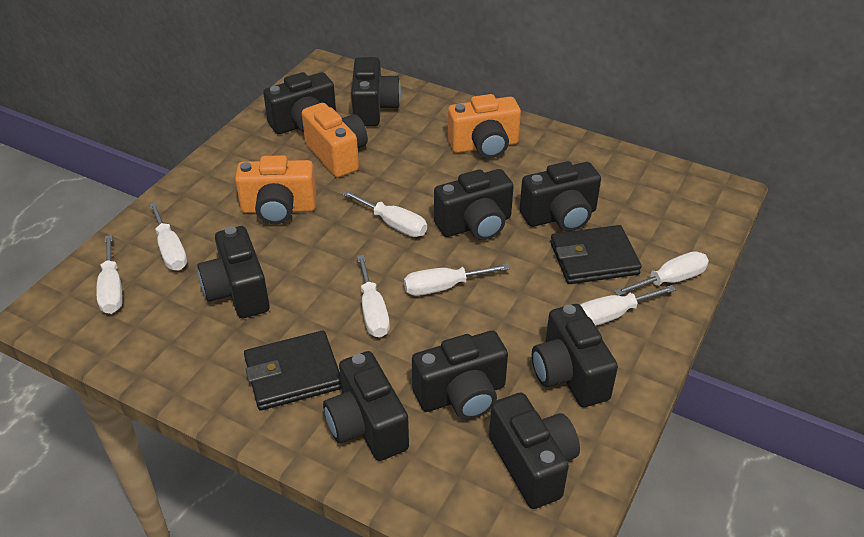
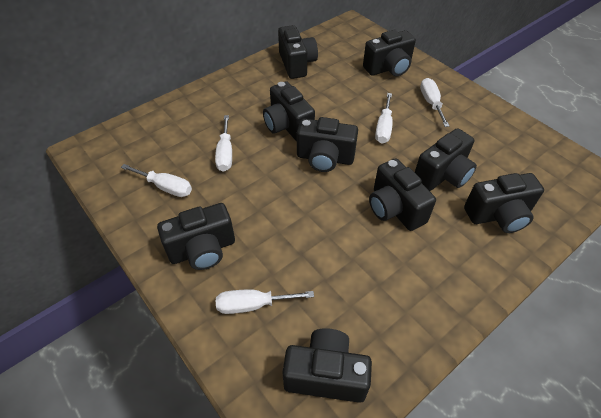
black wallet: 2 -> 0
orange camera: 3 -> 0
white screwdriver: 7 -> 5

